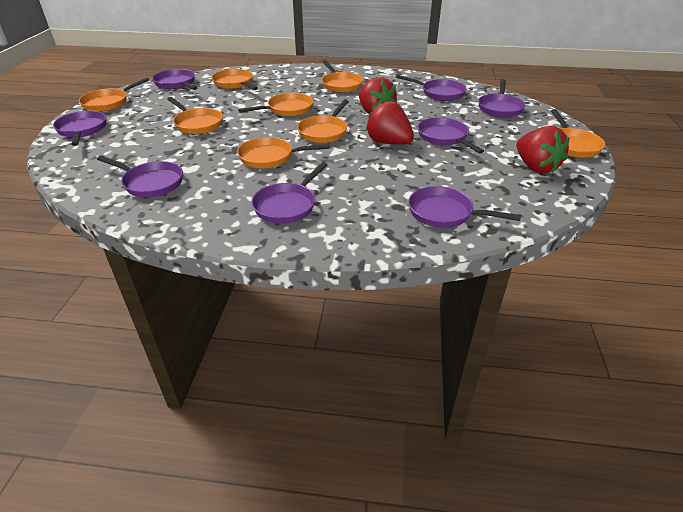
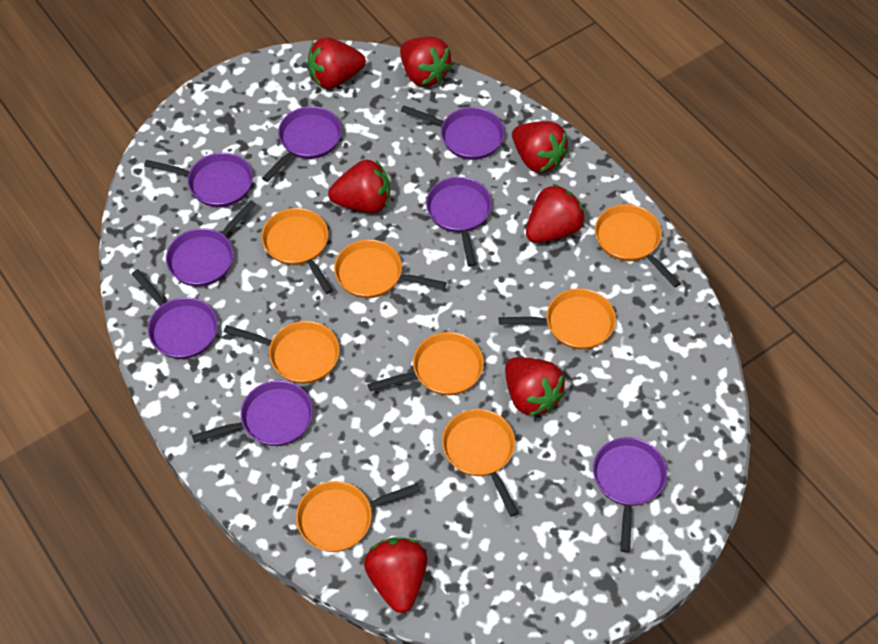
red strawberry: 3 -> 7

